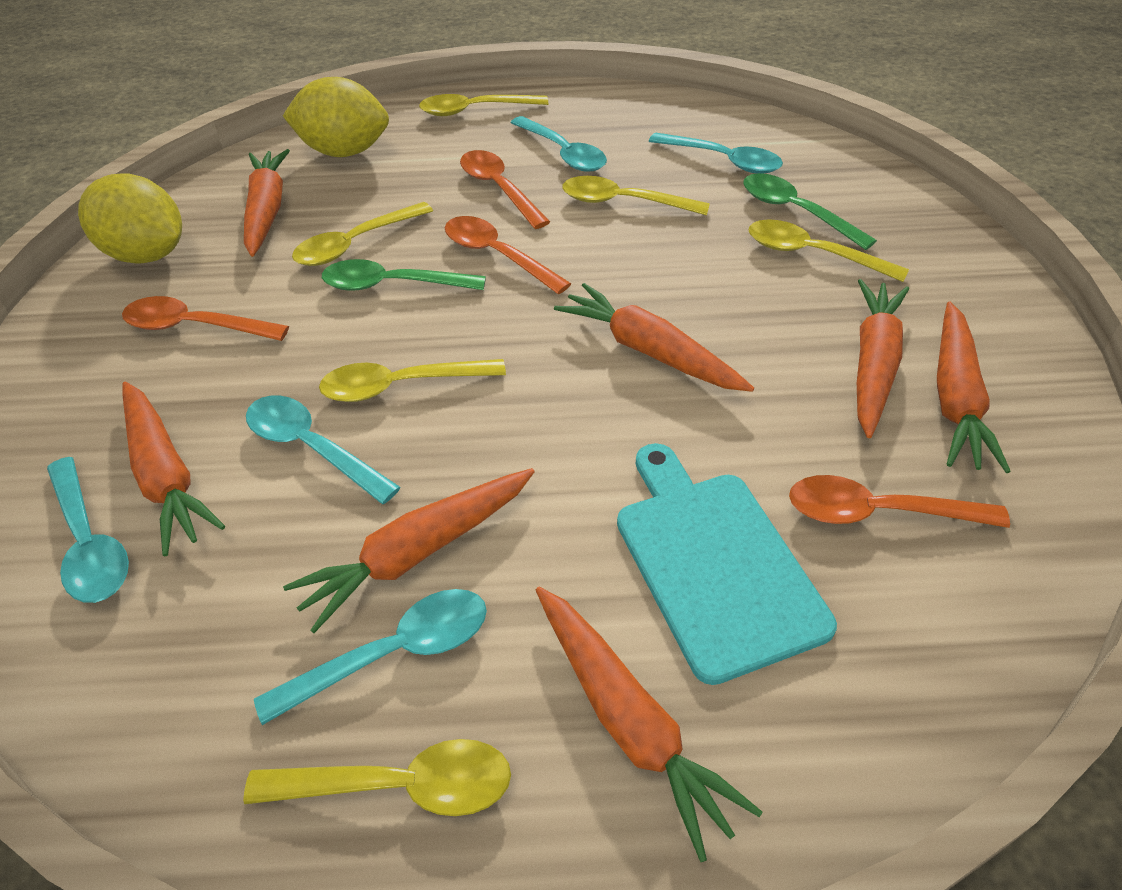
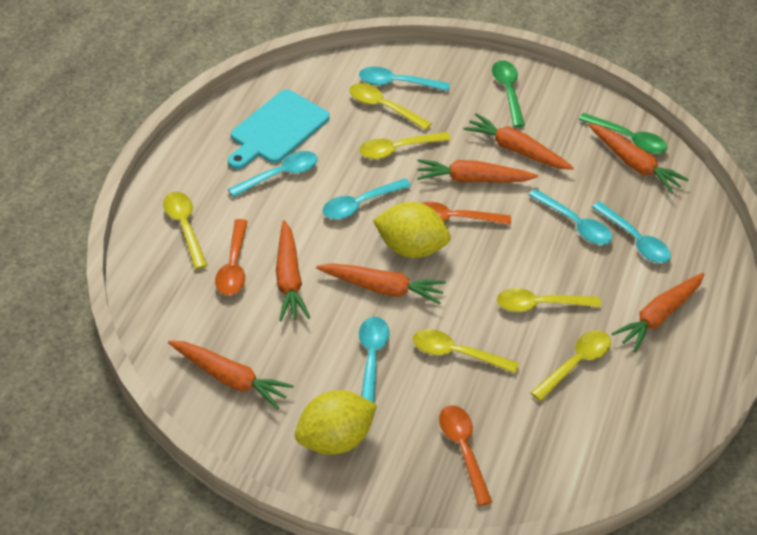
orange spoon: 4 -> 3
turquoise spoon: 5 -> 6

